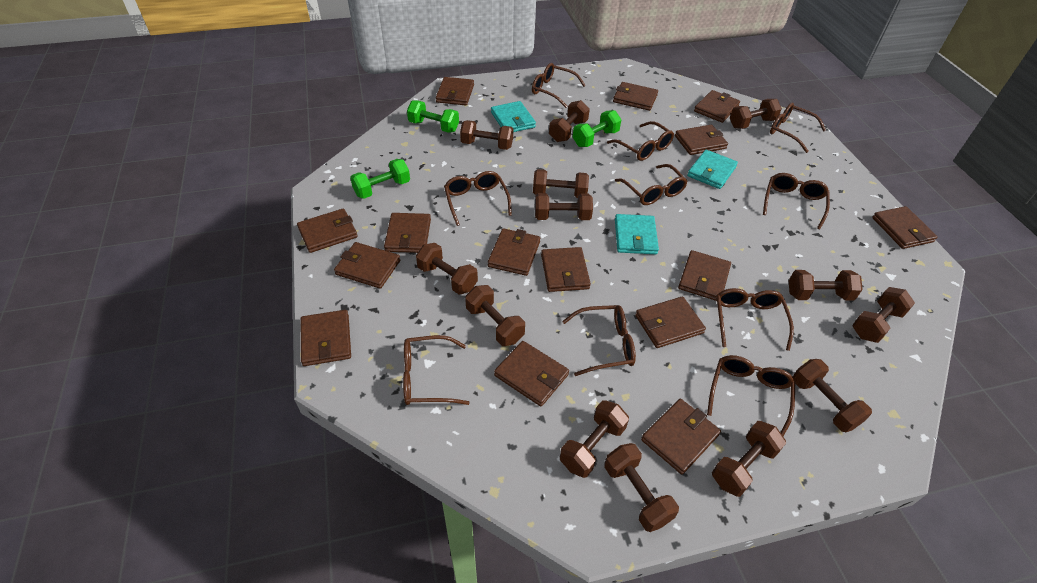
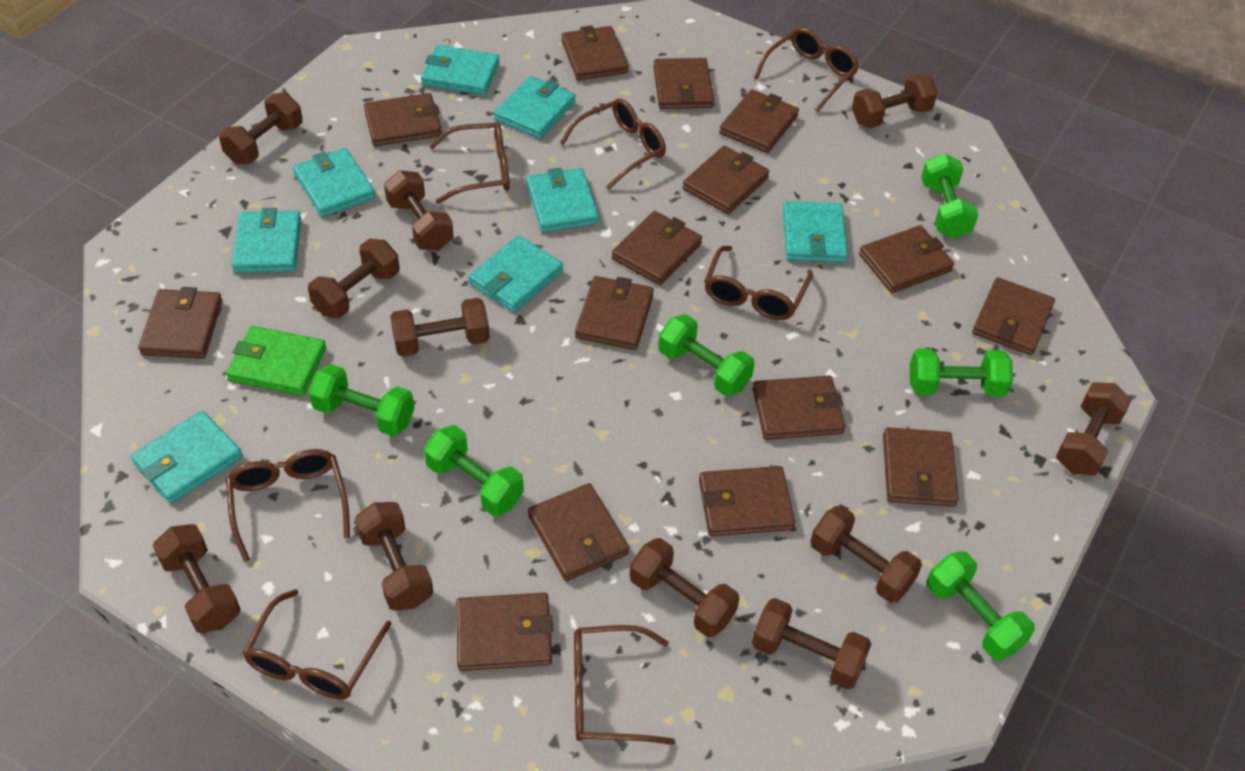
brown dumbbell: 13 -> 11
brown glasses: 10 -> 7
green dumbbell: 3 -> 6
green wallet: 0 -> 1
turquoise wallet: 3 -> 8

